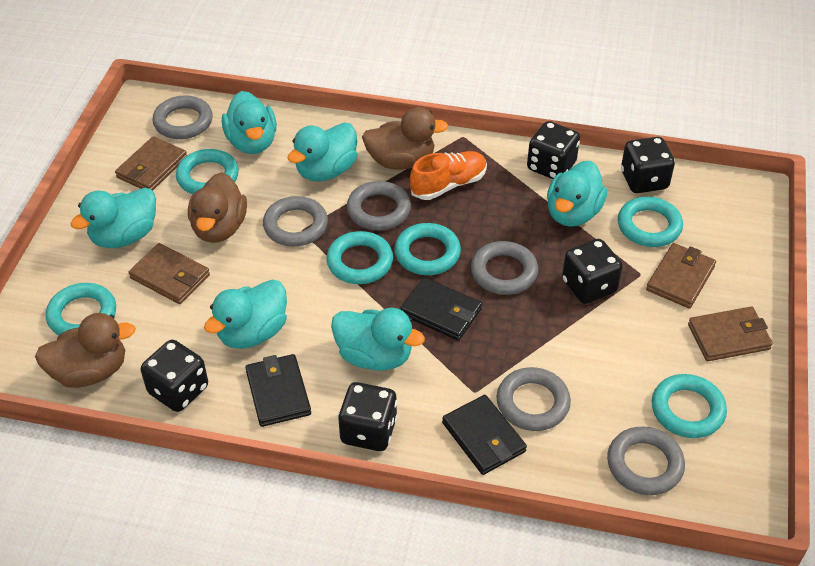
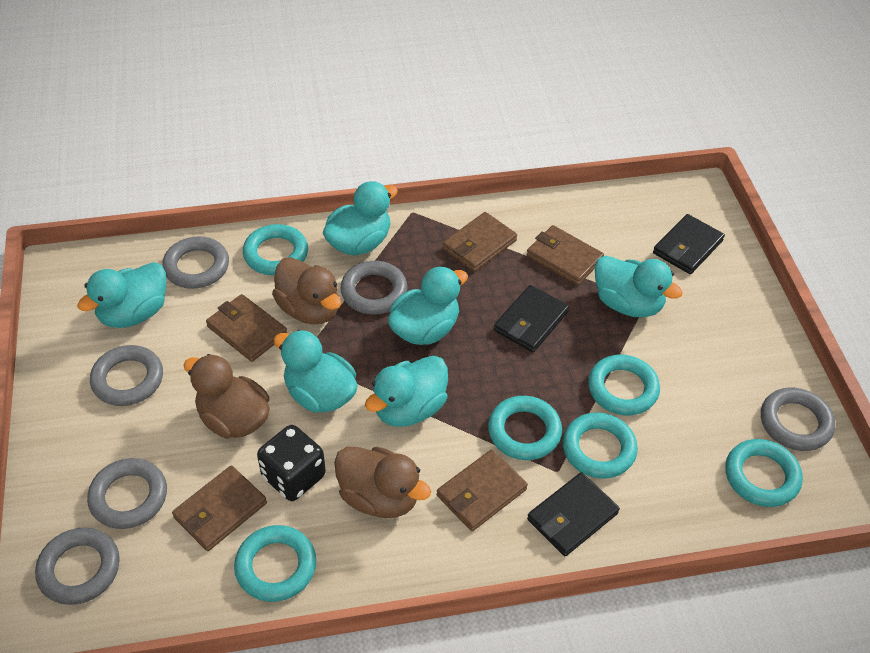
black dice: 5 -> 1
brown wallet: 4 -> 5
orange shoe: 1 -> 0

